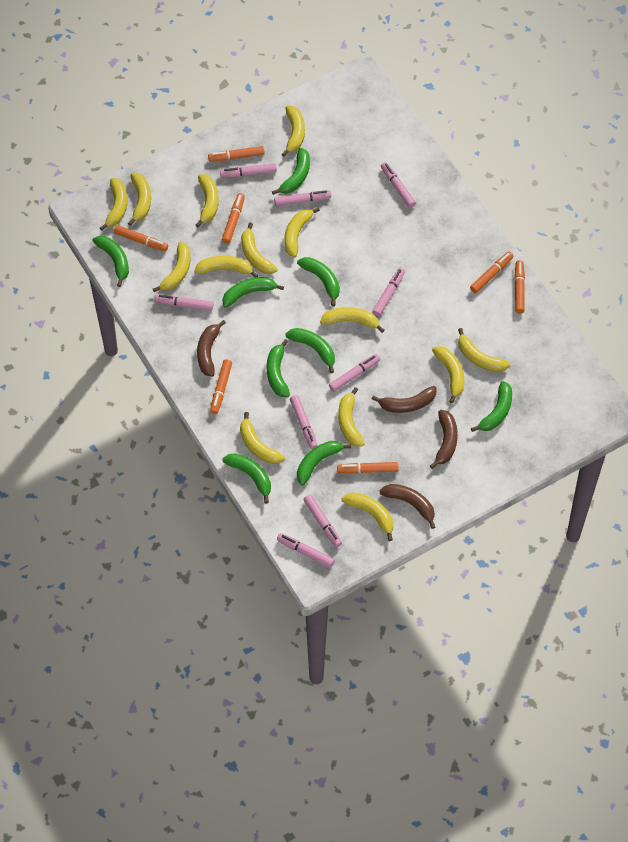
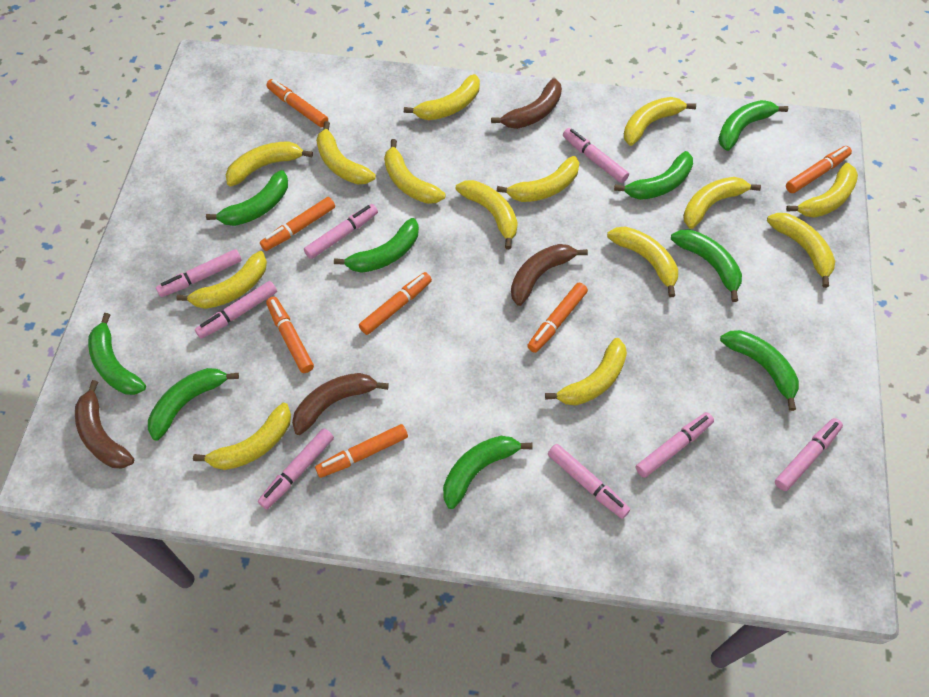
pink marker: 9 -> 8

